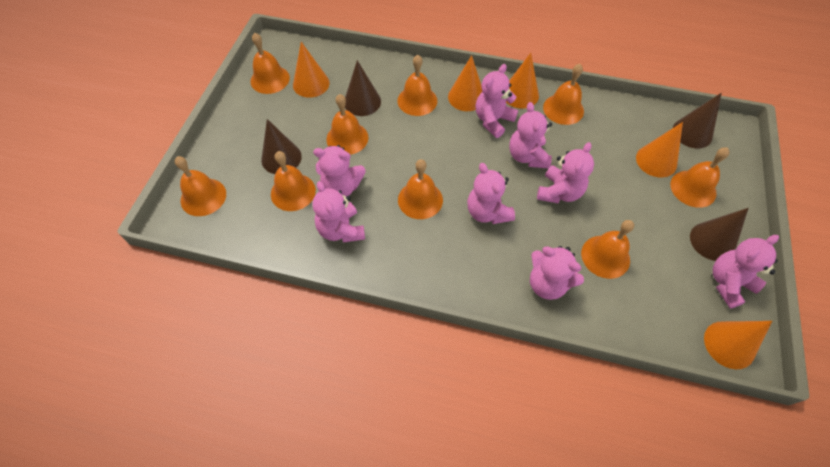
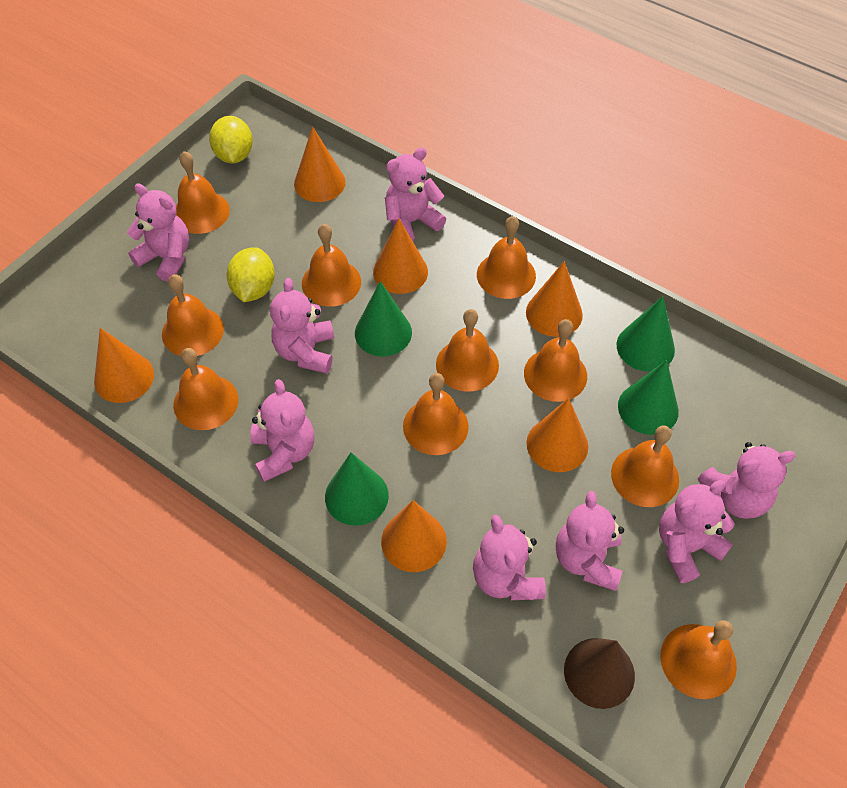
brown cone: 4 -> 1
green cone: 0 -> 4
orange bell: 9 -> 10
orange cone: 5 -> 6
yellow lemon: 0 -> 2

